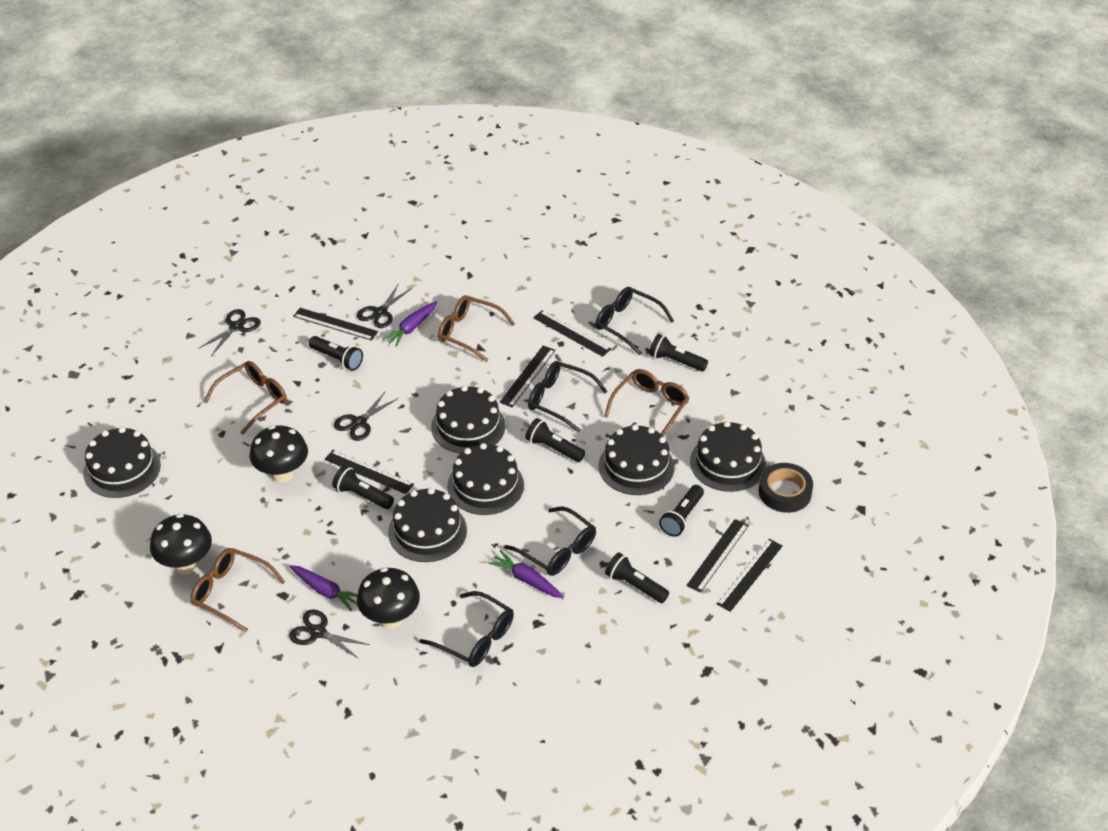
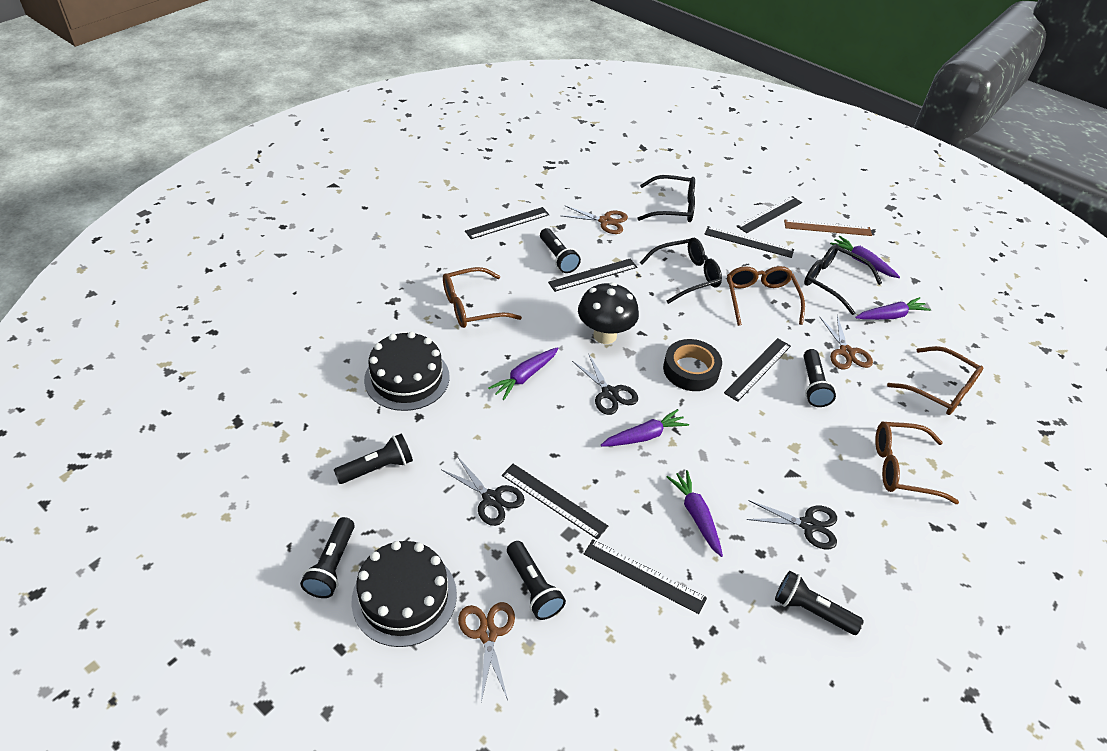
black cake: 6 -> 2
black glasses: 4 -> 3
black mushroom: 3 -> 1
black ruler: 6 -> 7
black scissors: 4 -> 3
brown ruler: 0 -> 1
brown scissors: 0 -> 3
purple carrot: 3 -> 5

